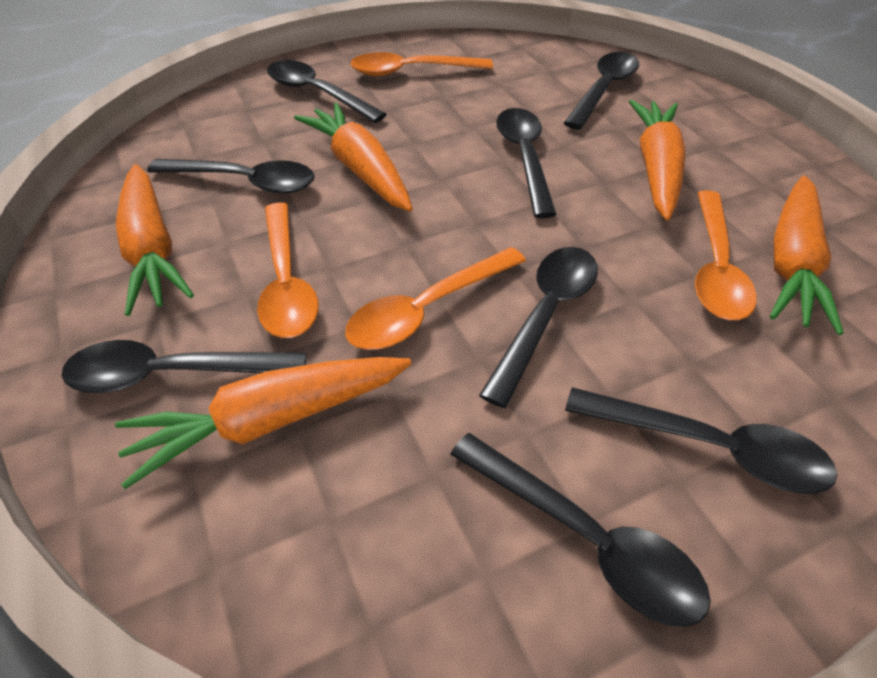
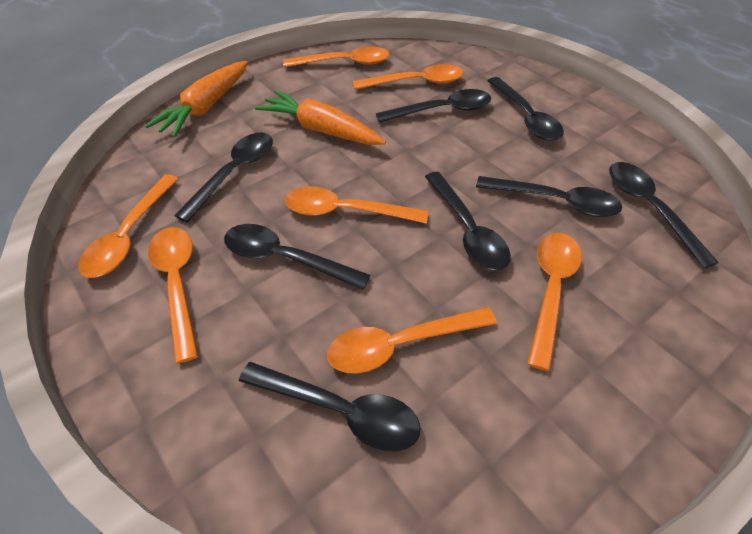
orange carrot: 5 -> 2
orange spoon: 4 -> 7

